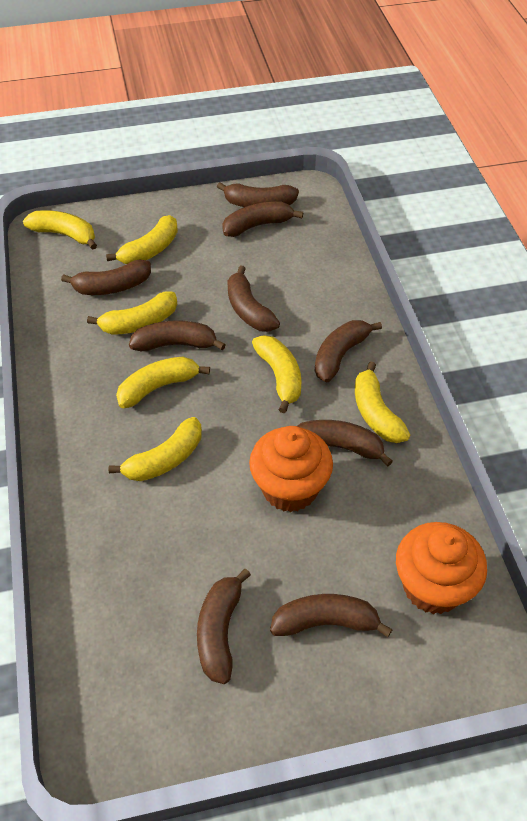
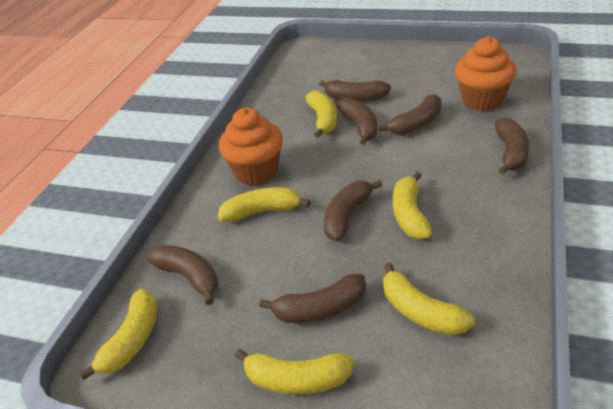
brown banana: 9 -> 7
yellow banana: 7 -> 6

